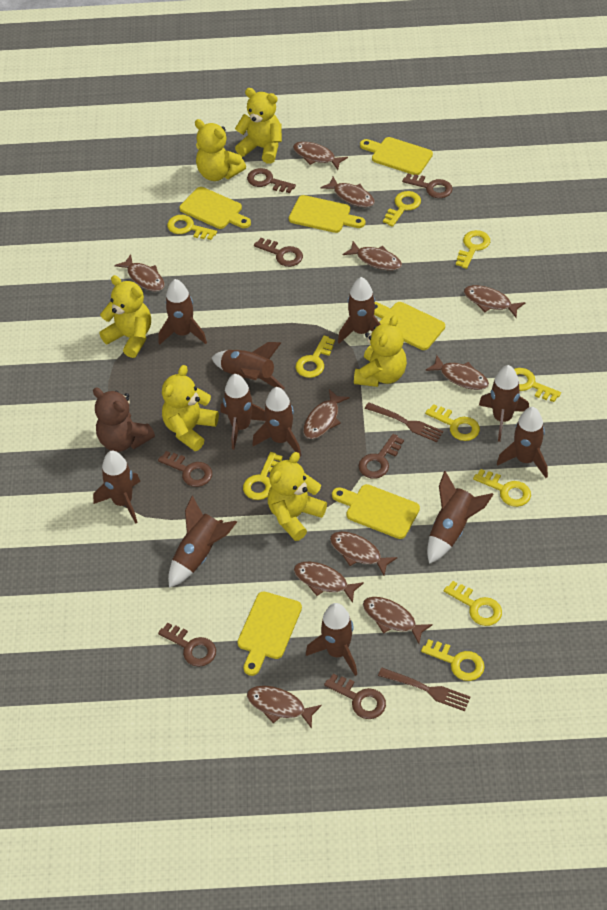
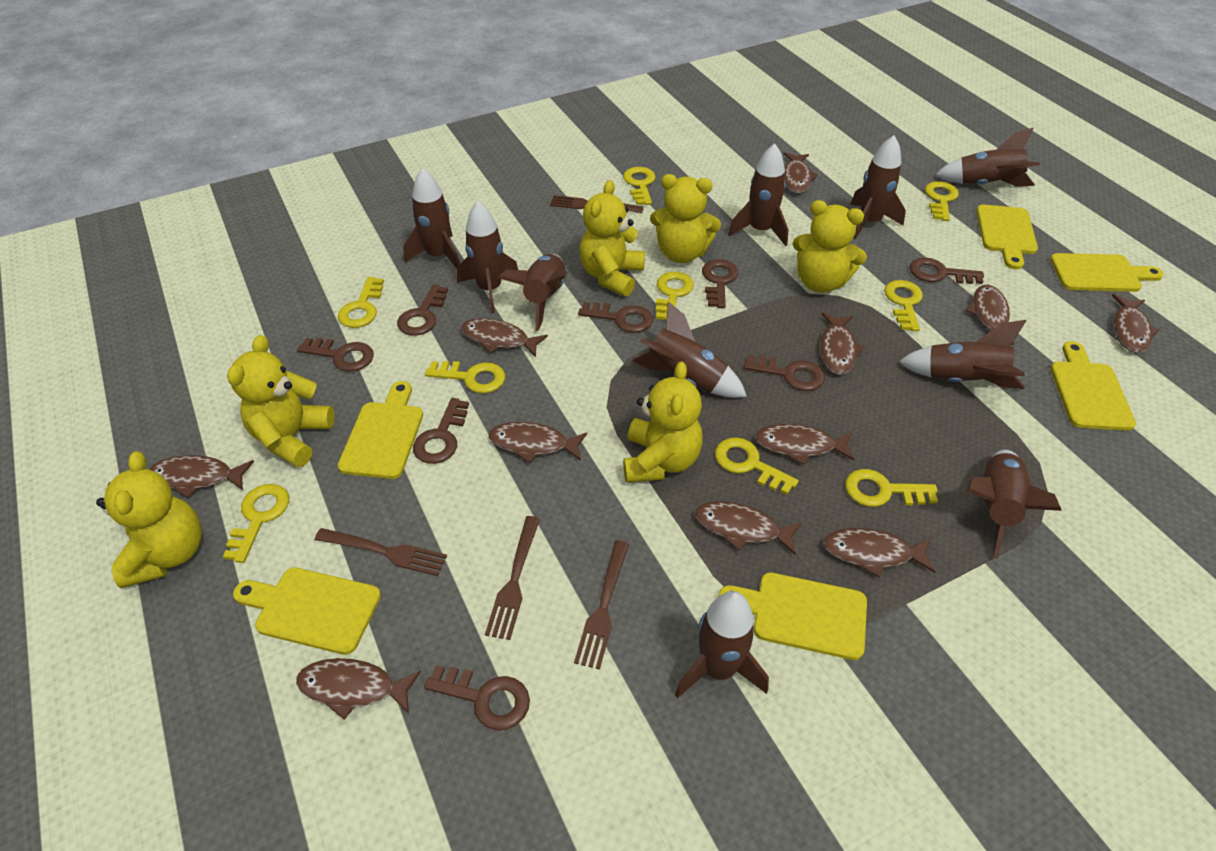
brown fork: 2 -> 4
brown key: 7 -> 8
brown rocket: 11 -> 10
brown teddy bear: 1 -> 0
yellow key: 10 -> 9

